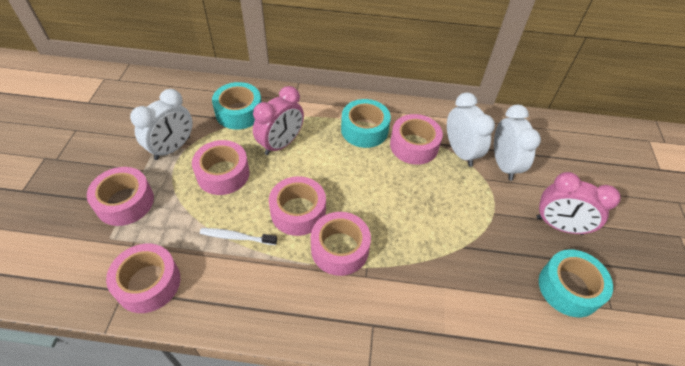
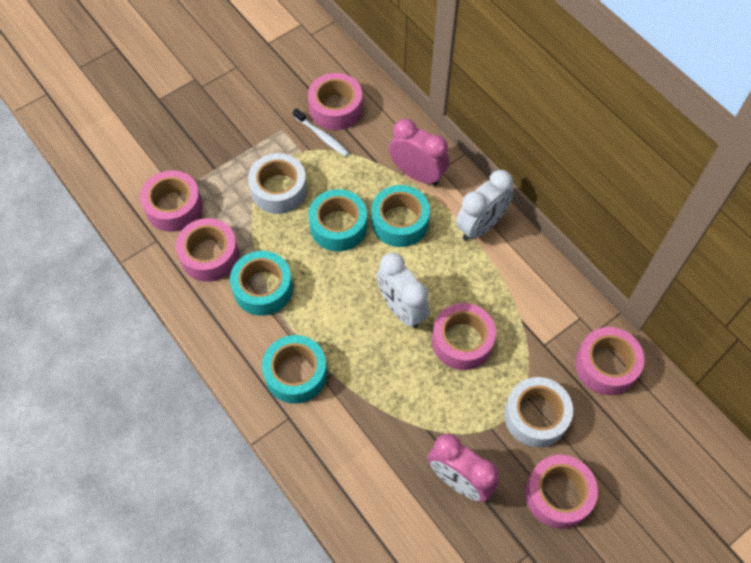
turquoise tape: 3 -> 4
white clock: 3 -> 2
white tape: 0 -> 2

